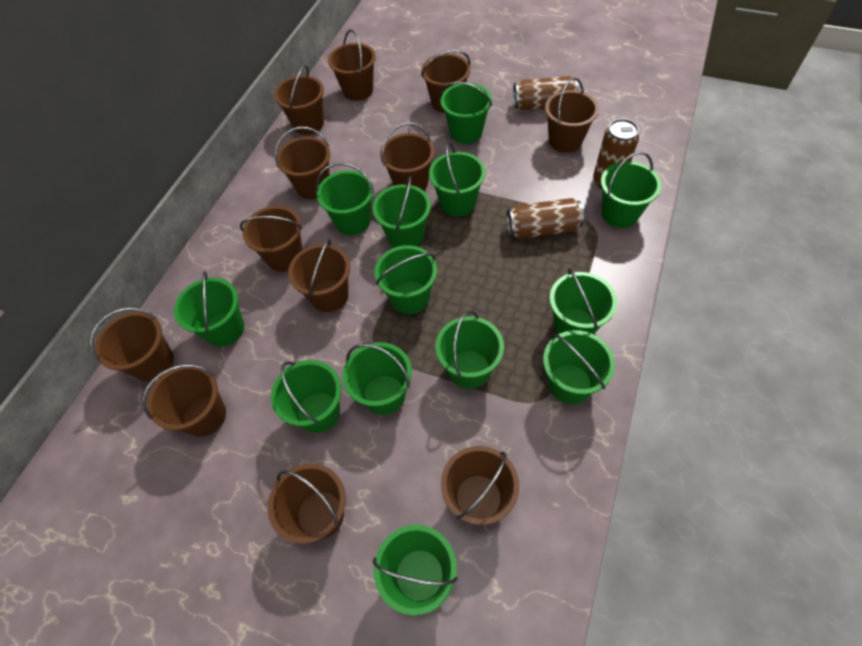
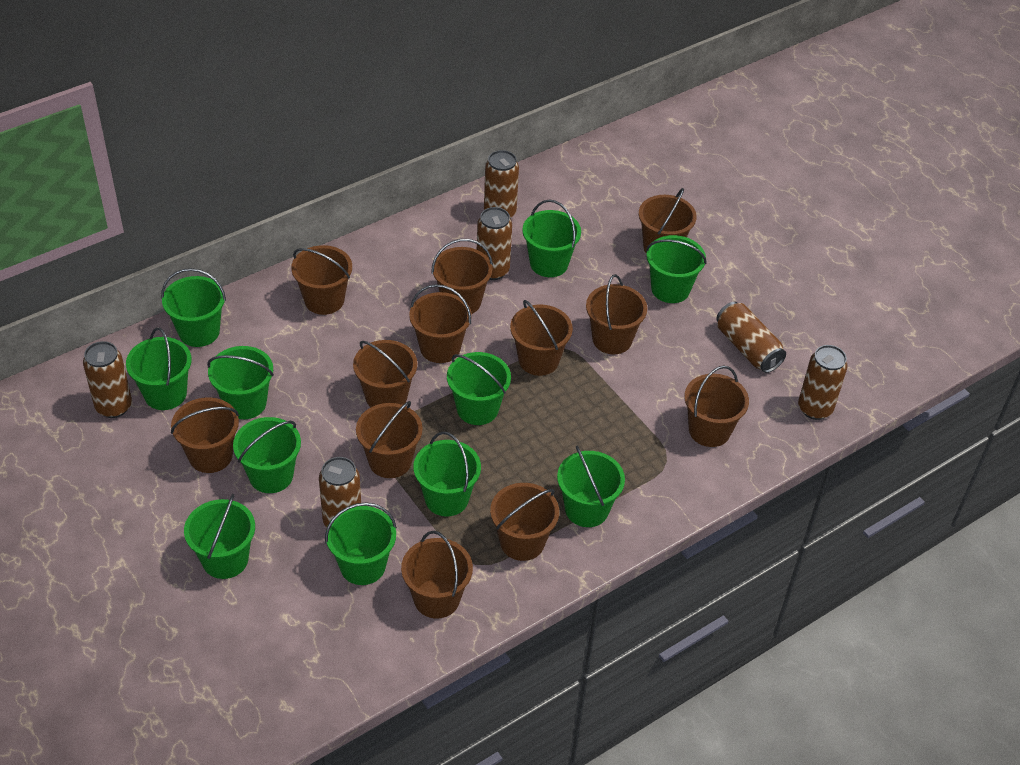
brown can: 3 -> 6
green bucket: 13 -> 11

